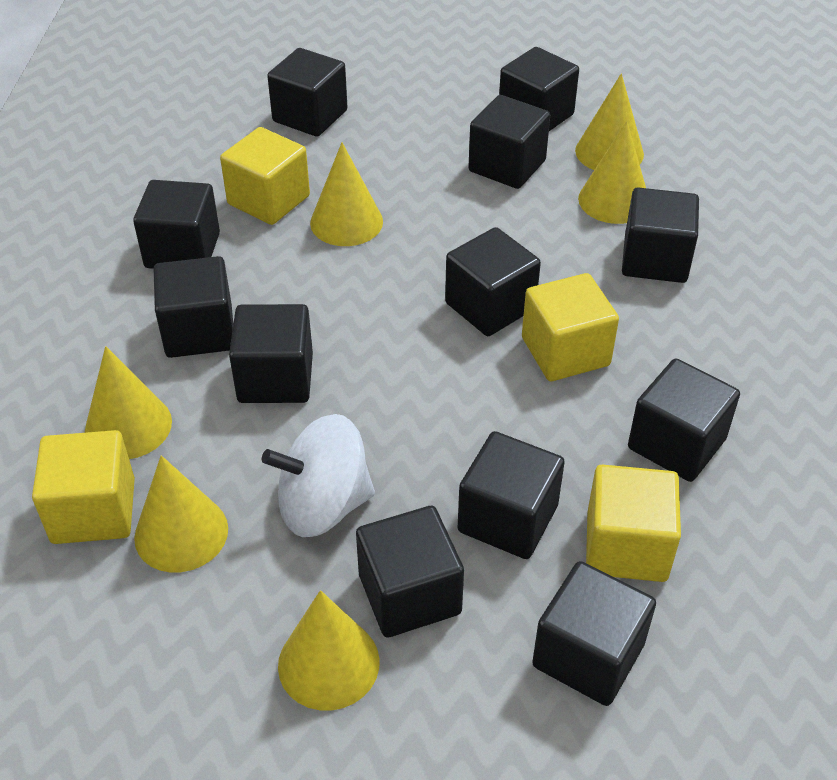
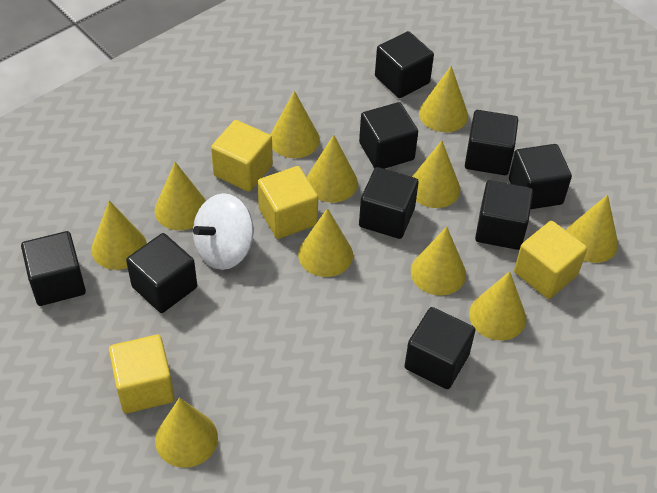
black cube: 12 -> 9
yellow cone: 6 -> 11

